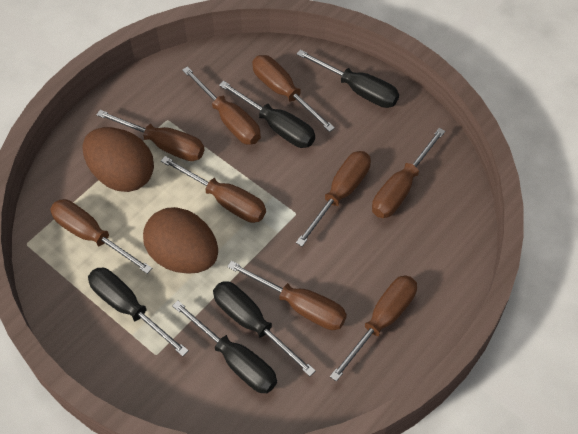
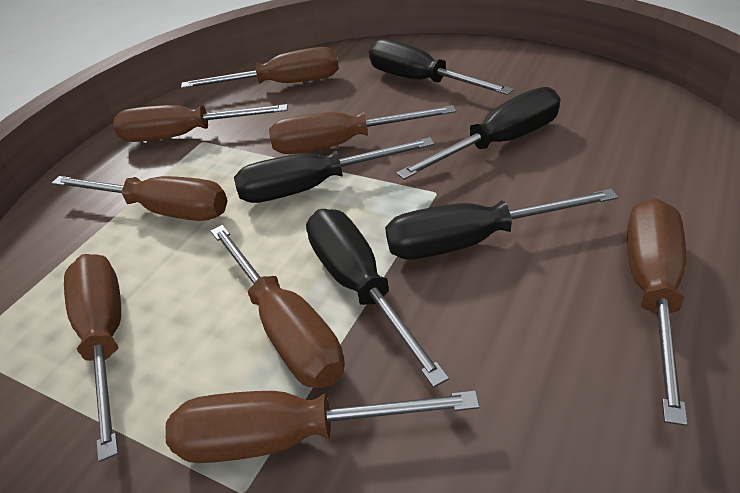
brown egg: 2 -> 0
brown screwdriver: 9 -> 8

